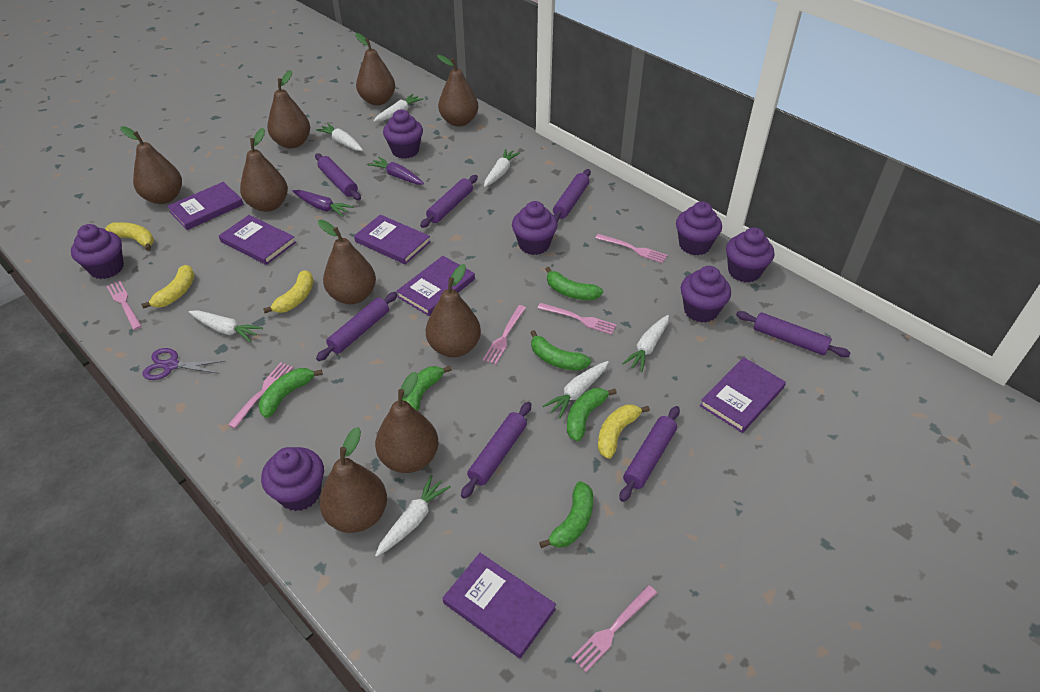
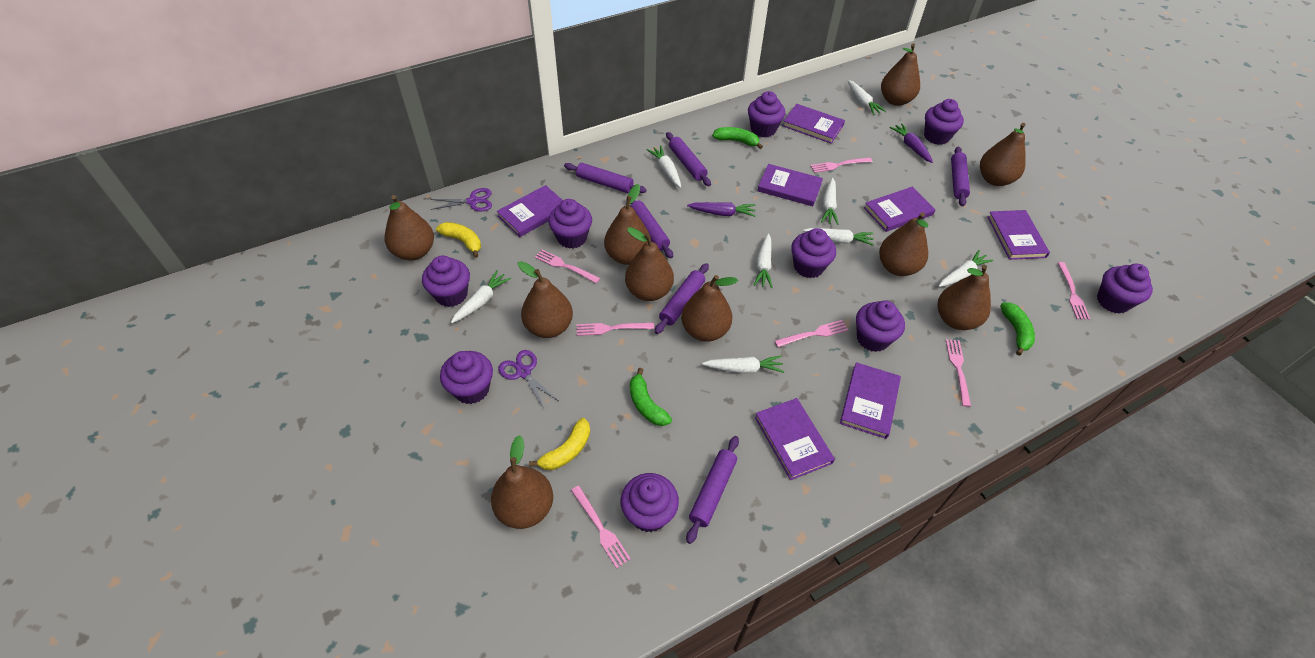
brown pear: 9 -> 10
green banana: 6 -> 3
pink fork: 6 -> 7
purple book: 6 -> 7
purple cupcake: 7 -> 9
purple rolling pin: 7 -> 6
purple scissors: 1 -> 2
white carrot: 7 -> 8
yellow banana: 4 -> 2

